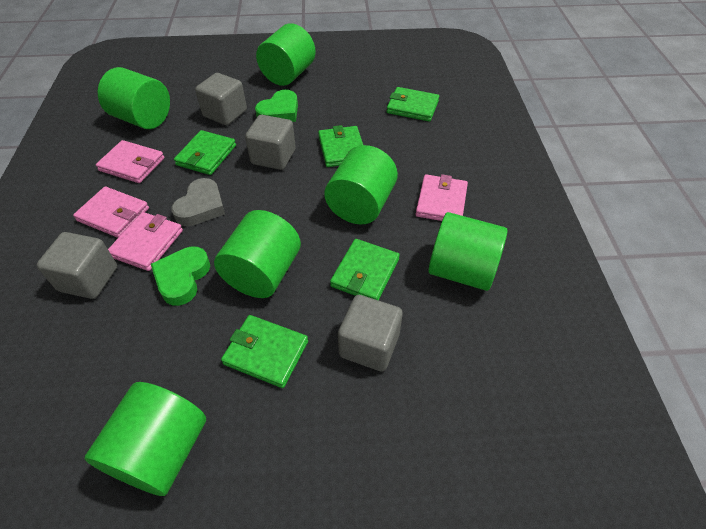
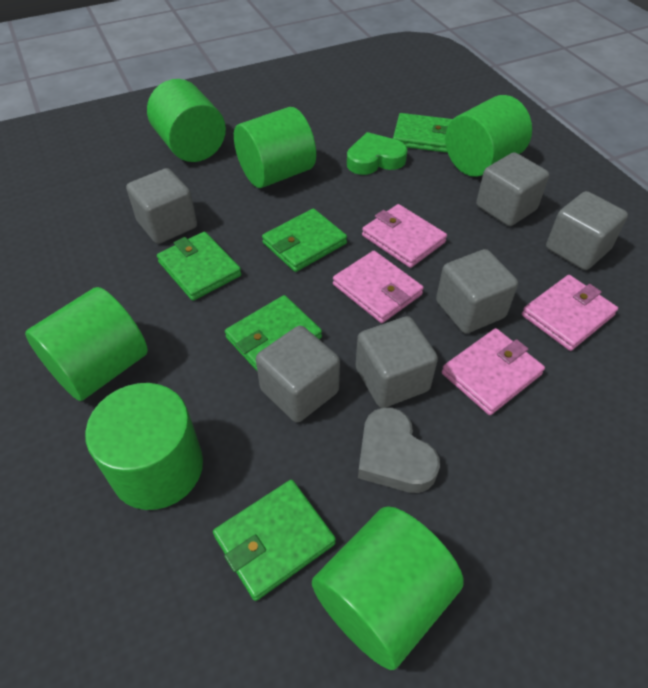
green heart: 2 -> 1
grey cube: 4 -> 6

